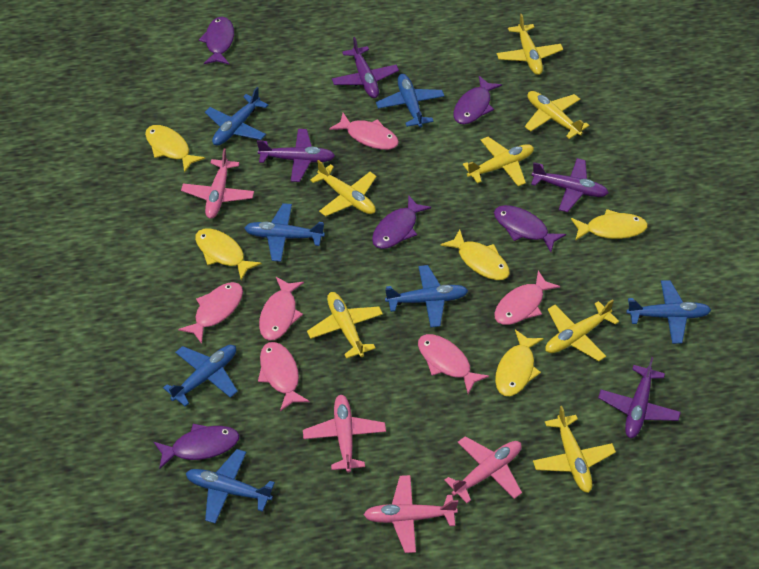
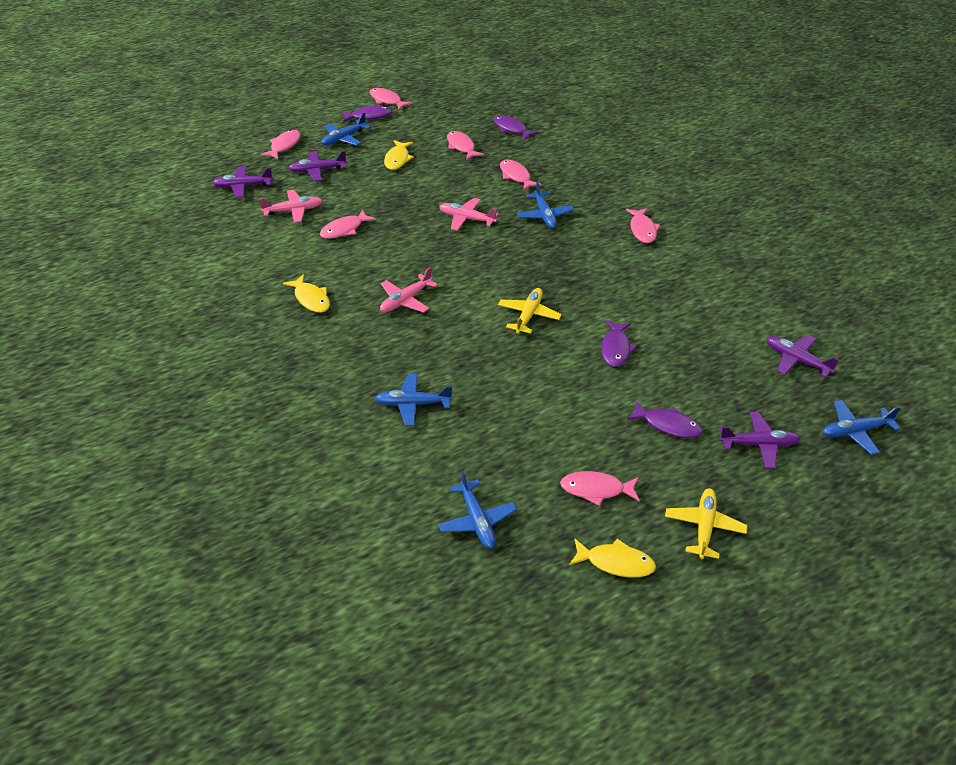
blue plane: 7 -> 5
pink fish: 6 -> 7
pink plane: 4 -> 3
purple fish: 5 -> 4
yellow fish: 5 -> 3
yellow plane: 7 -> 2

